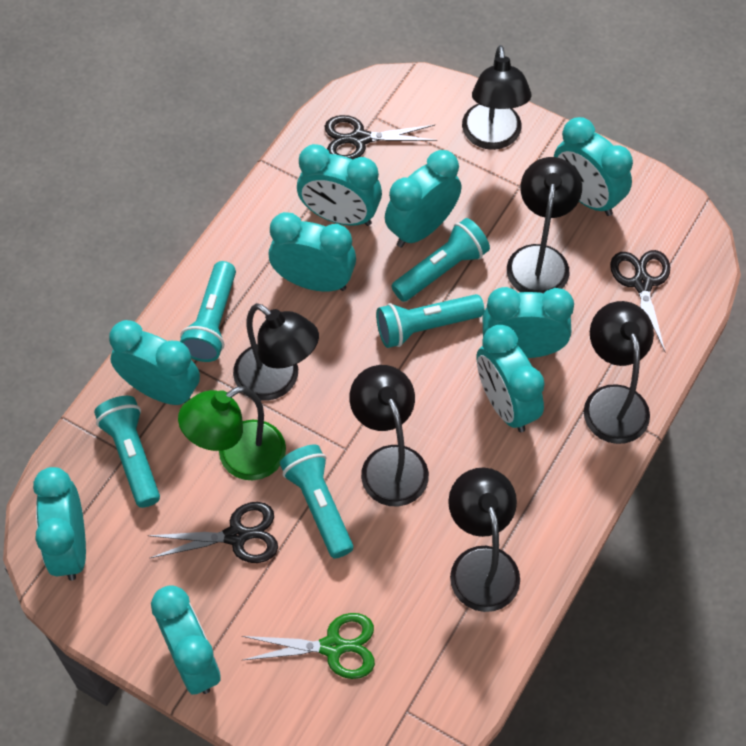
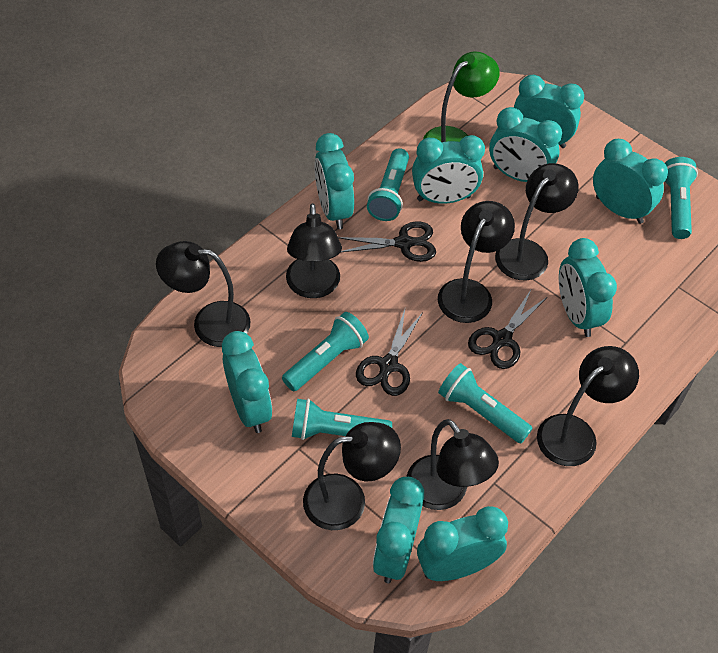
black lamp: 6 -> 7
green scissors: 1 -> 0

